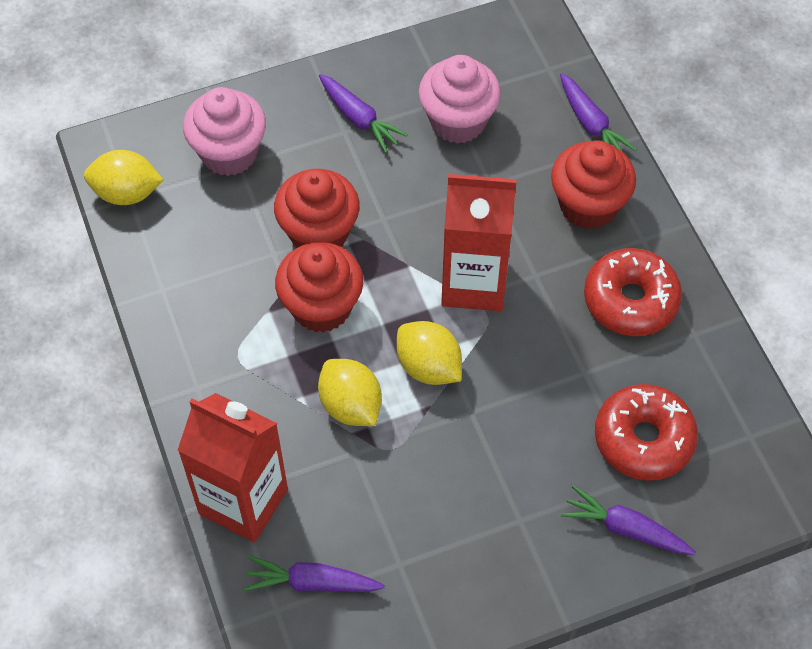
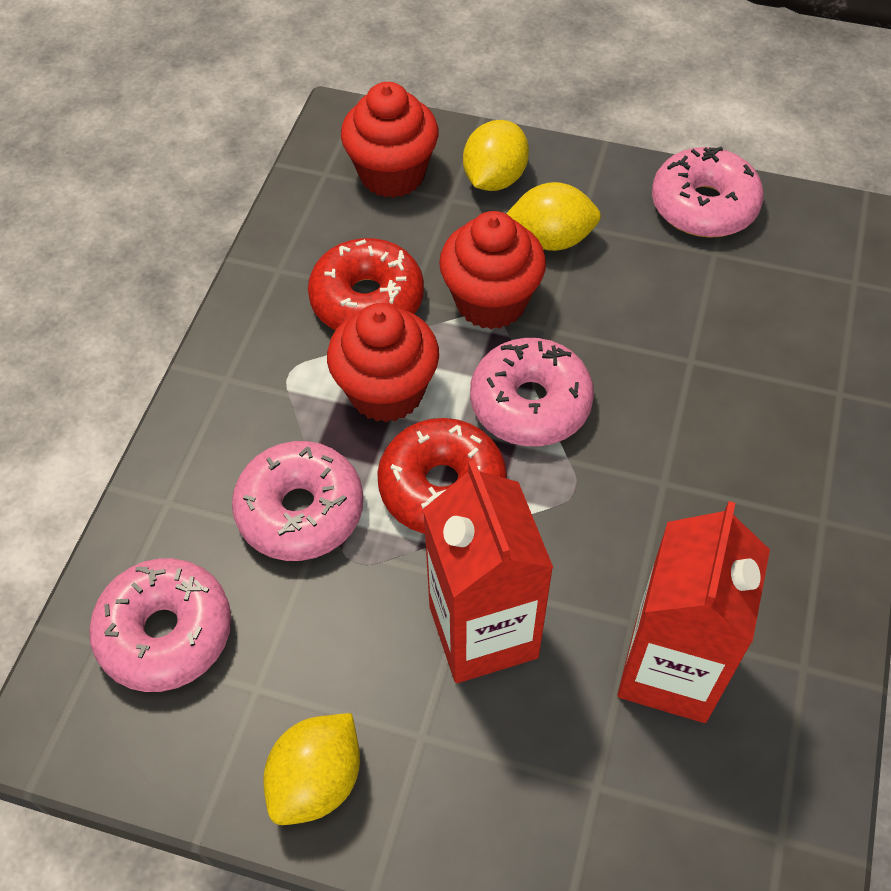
pink cupcake: 2 -> 0
pink donut: 0 -> 4
purple carrot: 4 -> 0

